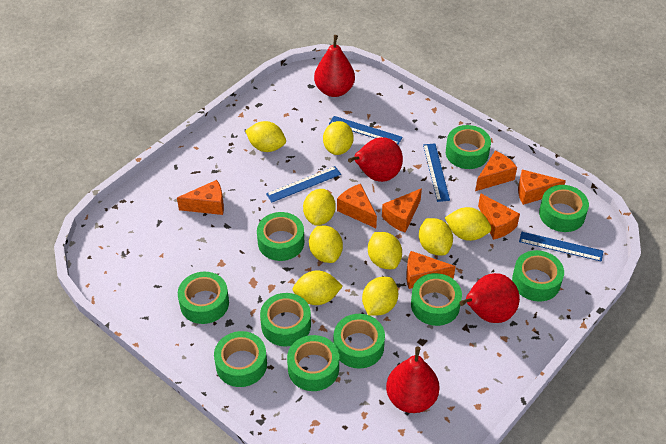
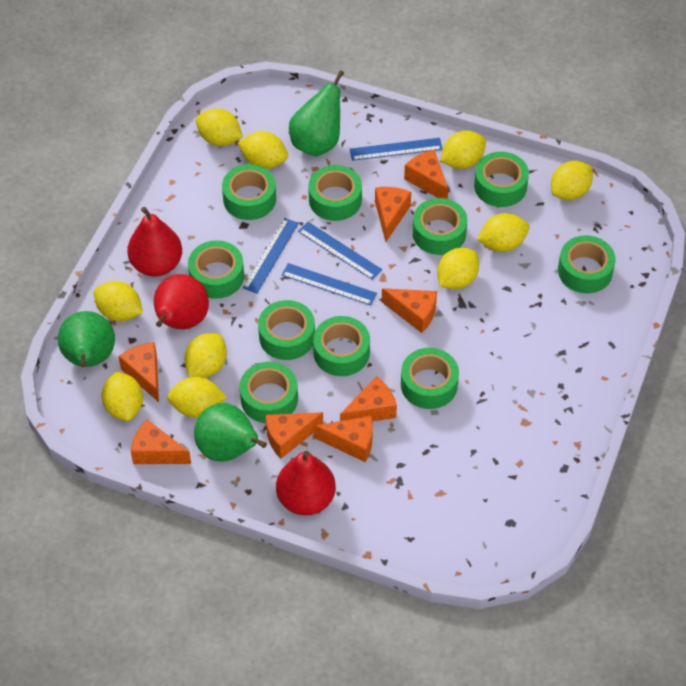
green pear: 0 -> 3
orange cheese: 7 -> 8
red pear: 4 -> 3
yellow lemon: 9 -> 10

